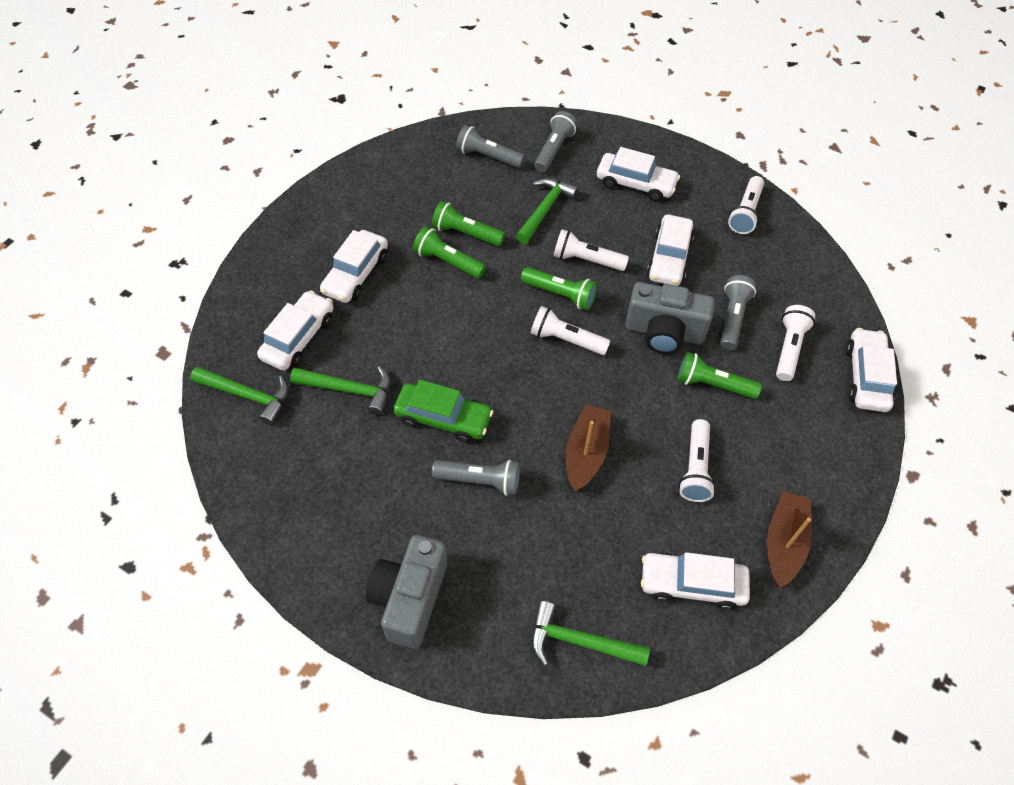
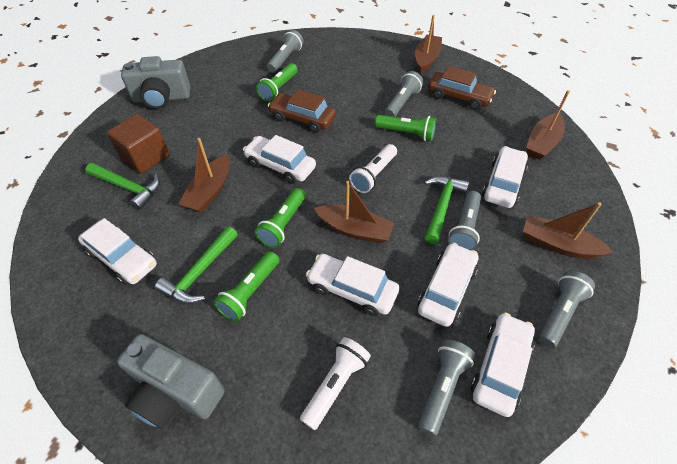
brown boat: 2 -> 5
brown car: 0 -> 2
brown cube: 0 -> 1
green car: 1 -> 0
green hammer: 4 -> 3
grey flashlight: 4 -> 5
white flashlight: 5 -> 2

